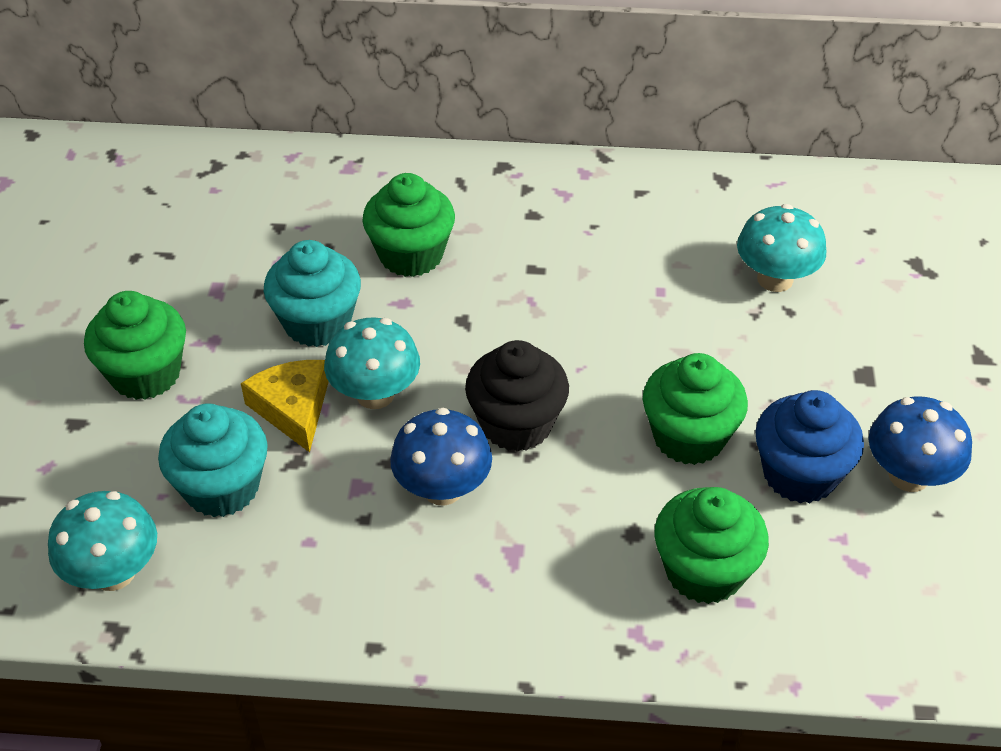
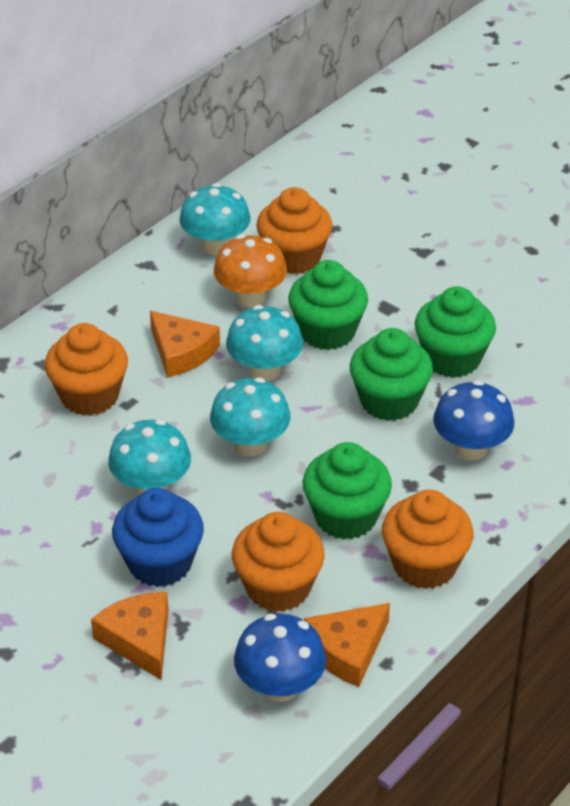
black cupcake: 1 -> 0
orange cheese: 0 -> 3
orange cupcake: 0 -> 4
orange mushroom: 0 -> 1
turquoise cupcake: 2 -> 0
turquoise mushroom: 3 -> 4
yellow cheese: 1 -> 0

